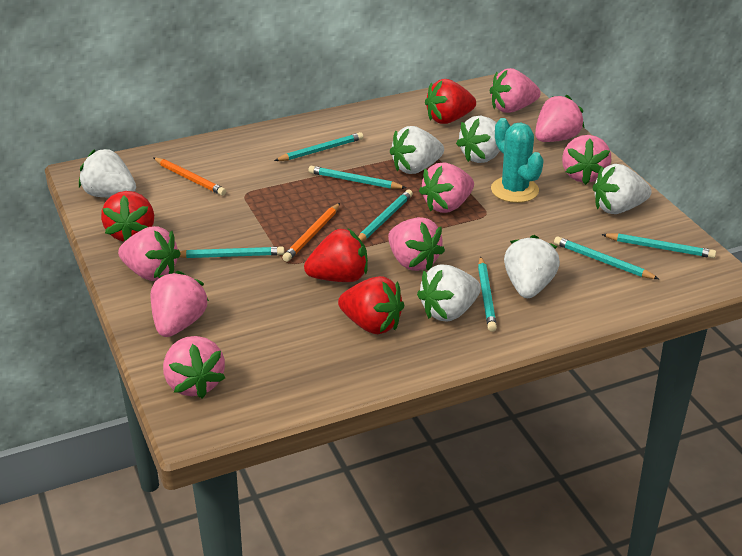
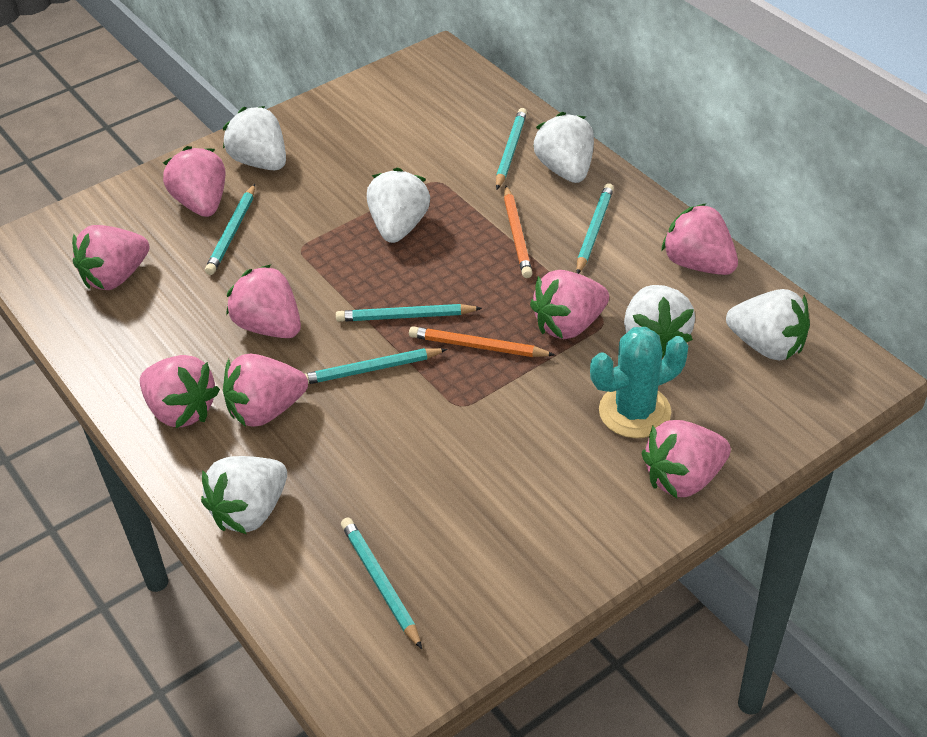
red strawberry: 4 -> 0
turquoise pencil: 7 -> 6

